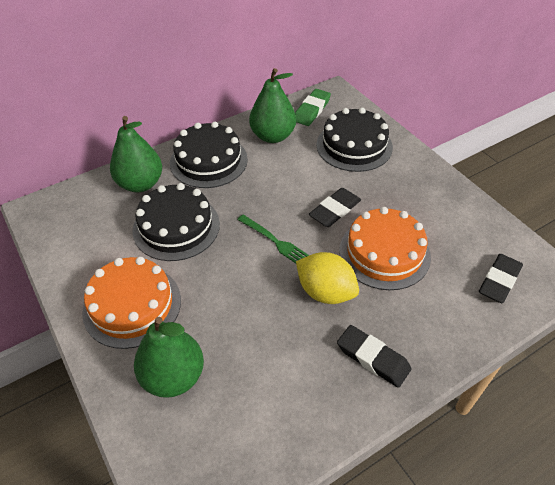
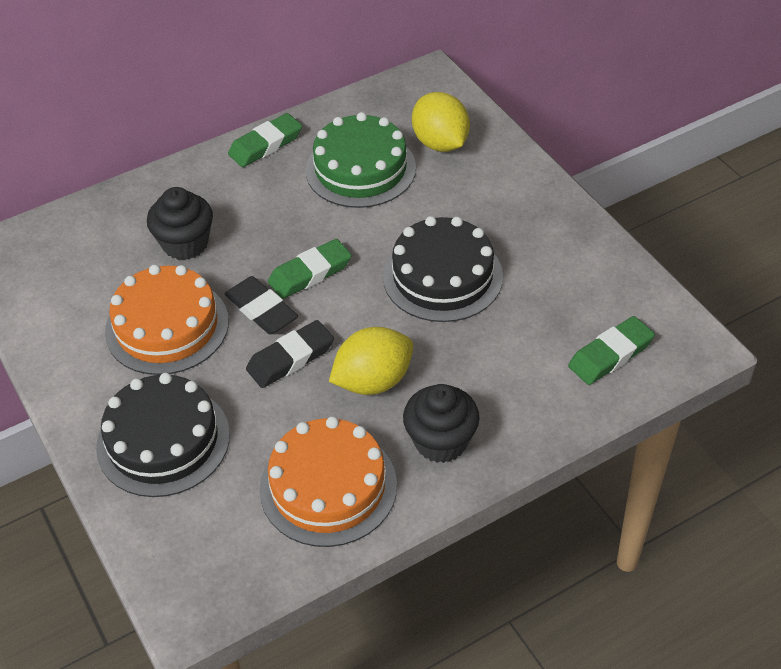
black cake: 3 -> 2
black cupcake: 0 -> 2
black eraser: 3 -> 2
green cake: 0 -> 1
green eraser: 1 -> 3
green fork: 1 -> 0
green pear: 3 -> 0
yellow lemon: 1 -> 2

